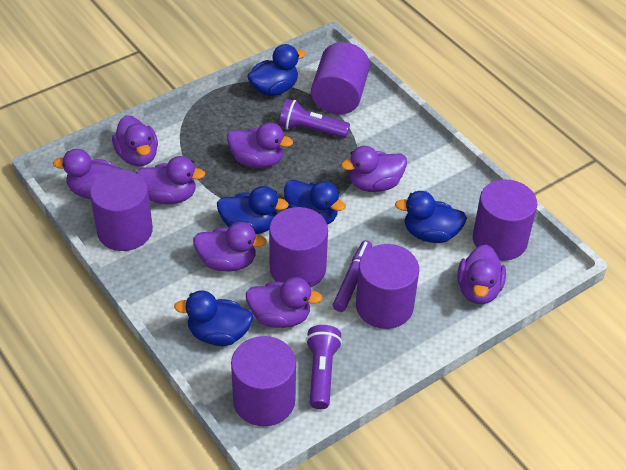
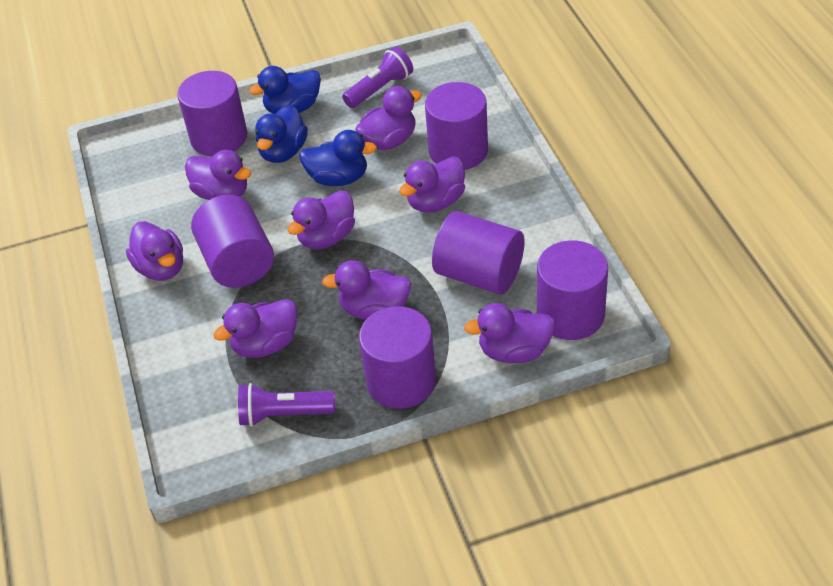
blue duck: 5 -> 3
purple marker: 1 -> 0

